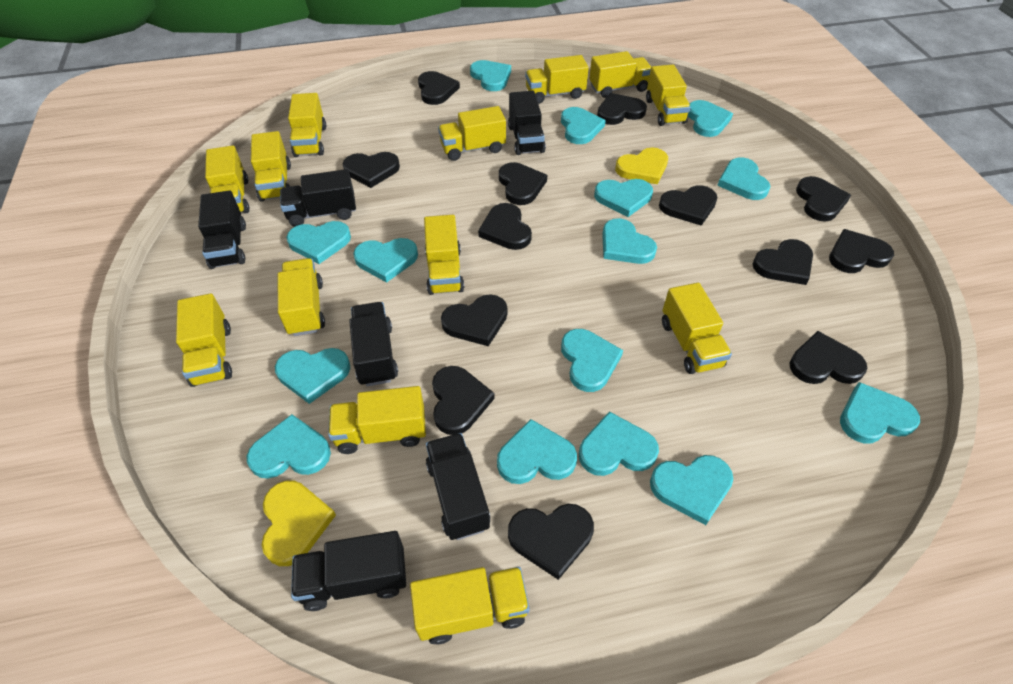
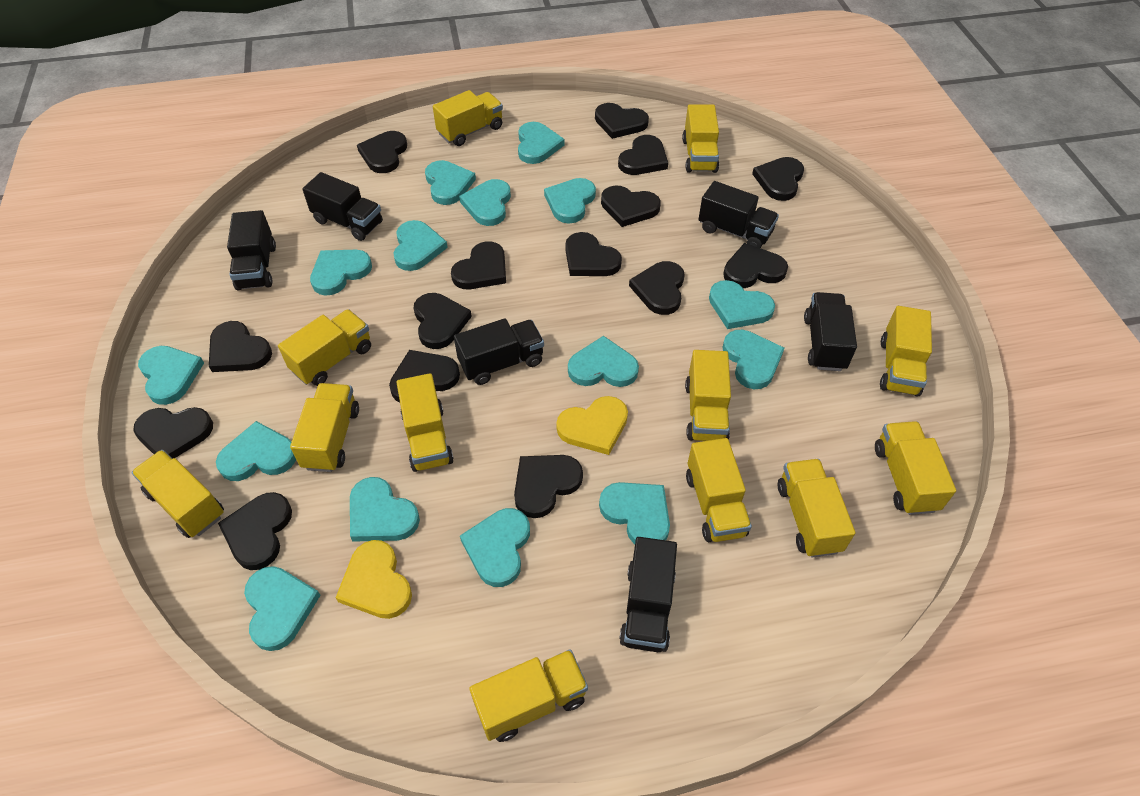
black heart: 13 -> 15
yellow truck: 13 -> 12

